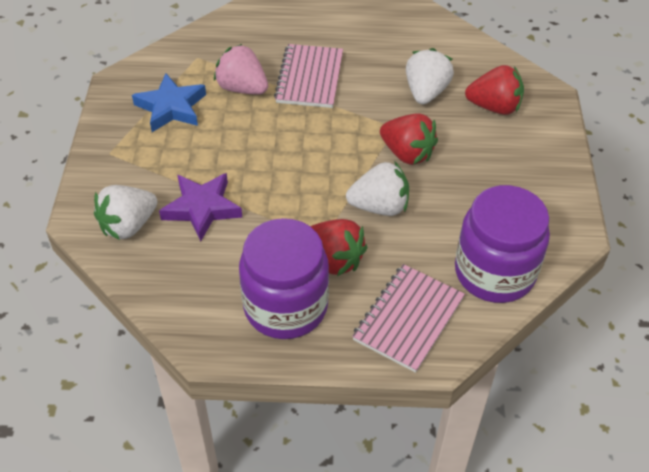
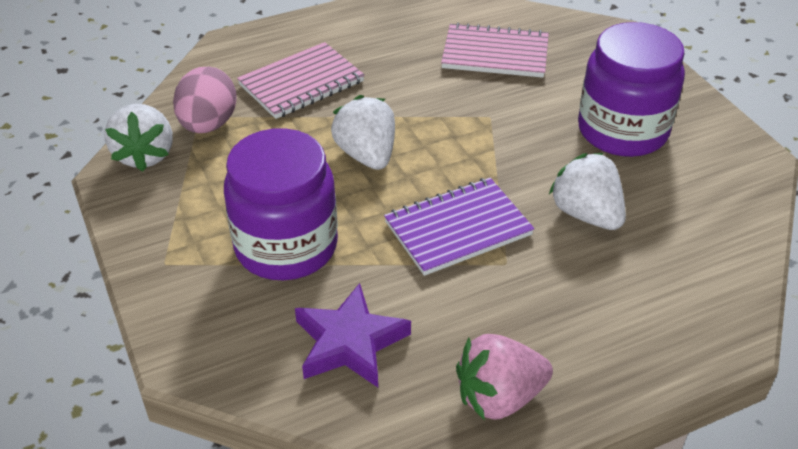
blue star: 1 -> 0
pink egg: 0 -> 1
purple notebook: 0 -> 1
red strawberry: 3 -> 0

